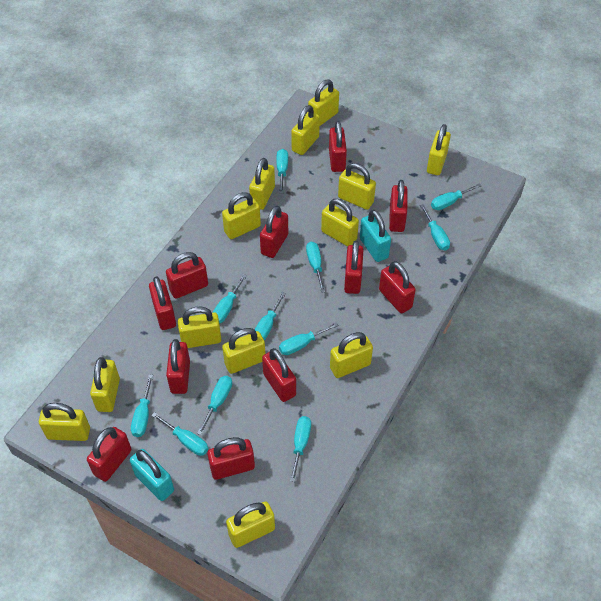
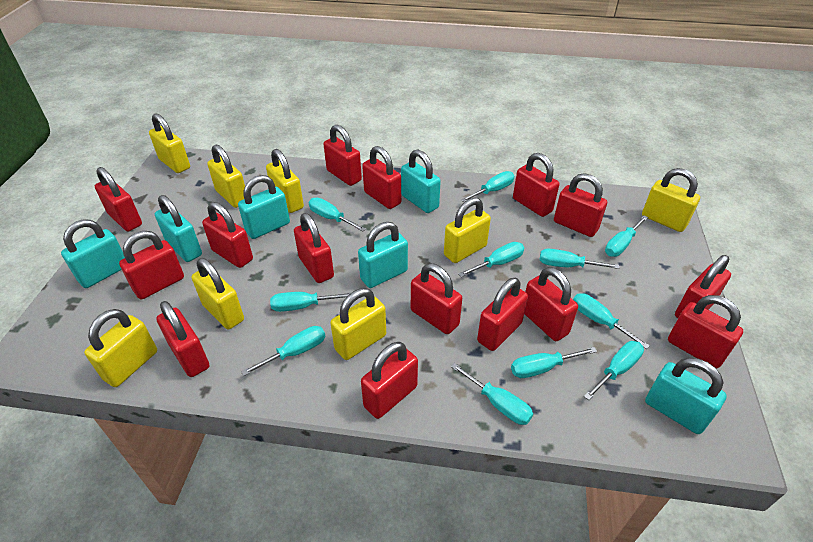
red padlock: 11 -> 15
turquoise padlock: 2 -> 6
yellow padlock: 13 -> 8

